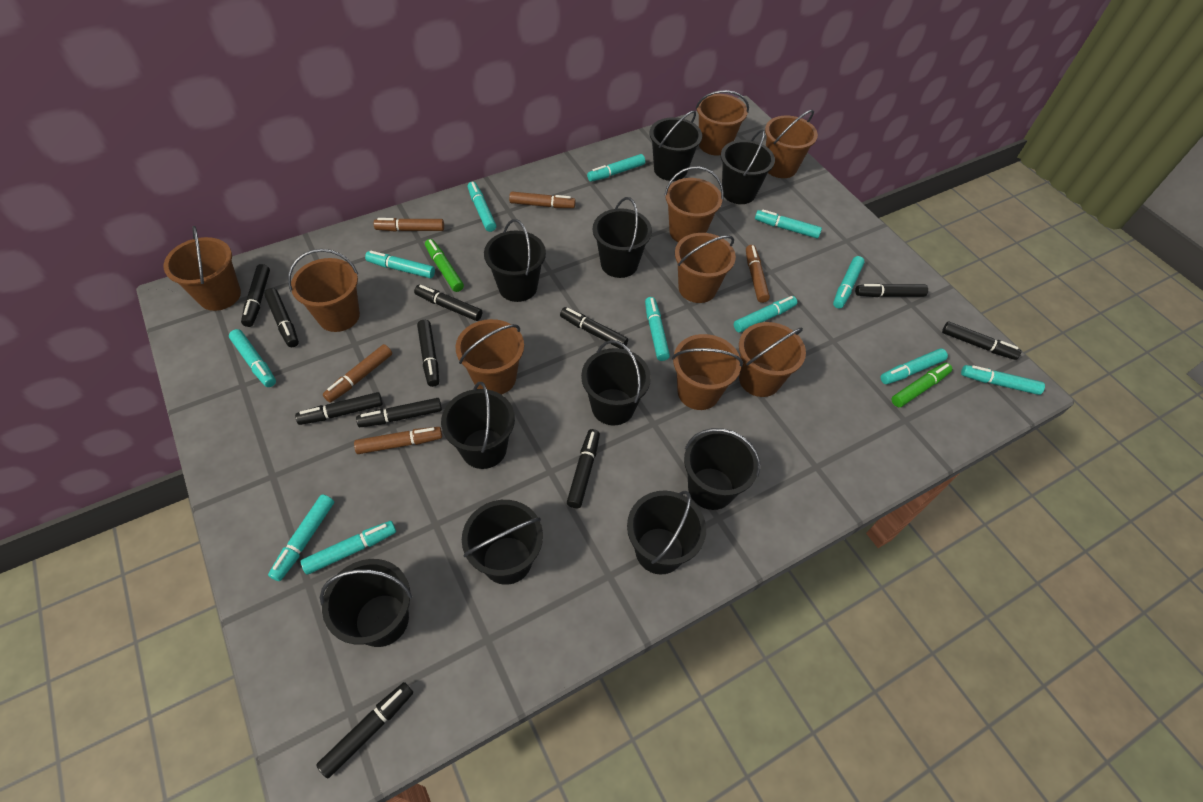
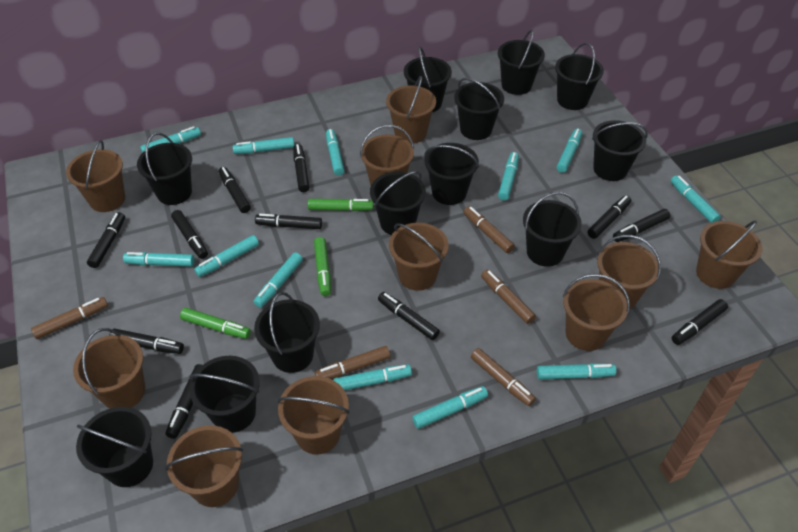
black bucket: 10 -> 12
brown bucket: 9 -> 10
green marker: 2 -> 3

